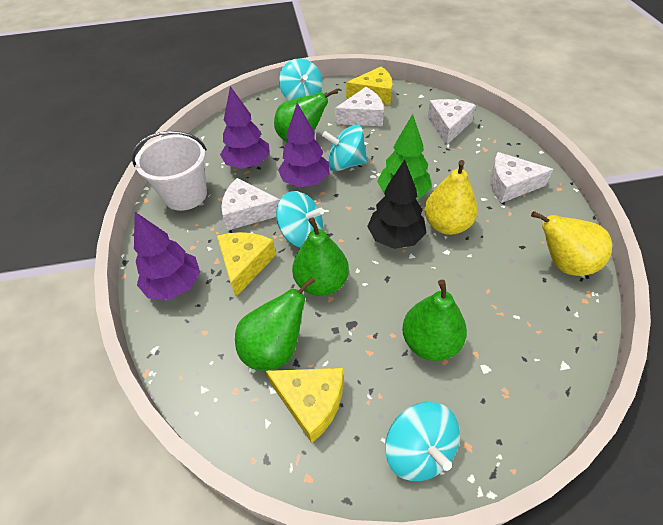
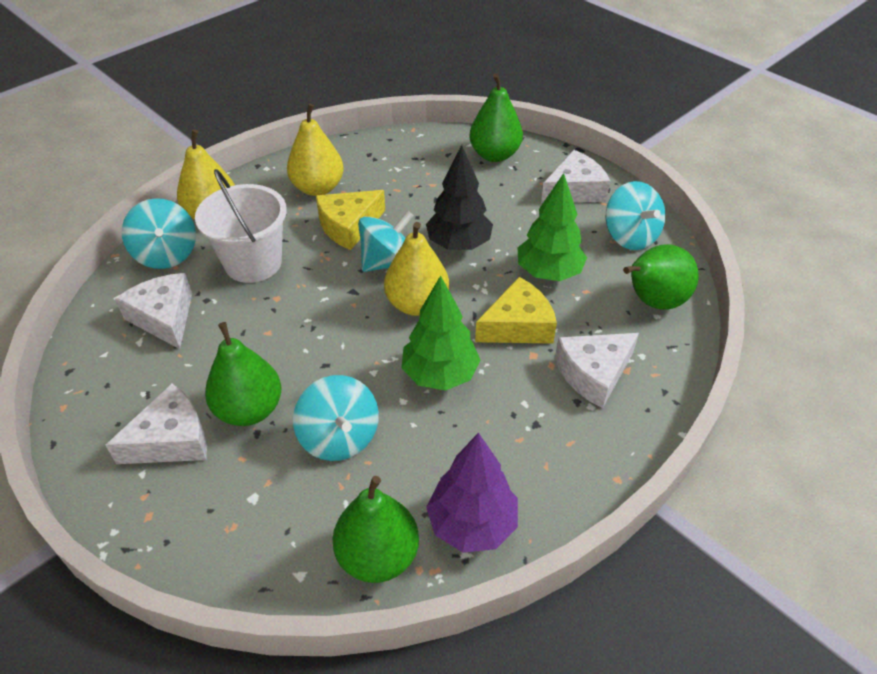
green tree: 1 -> 2
purple tree: 3 -> 1
yellow cheese: 3 -> 2
yellow pear: 2 -> 3

